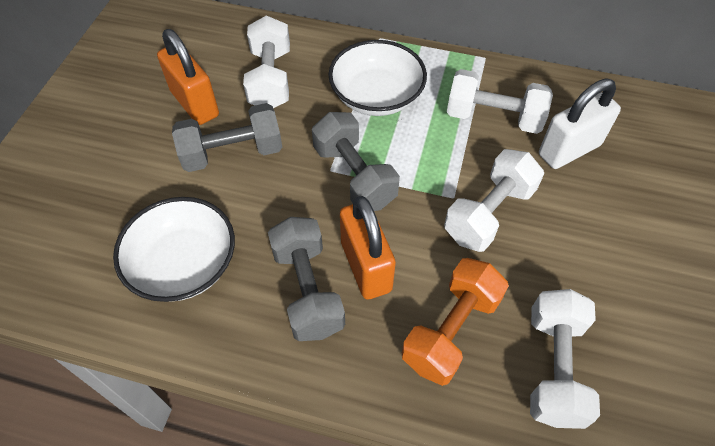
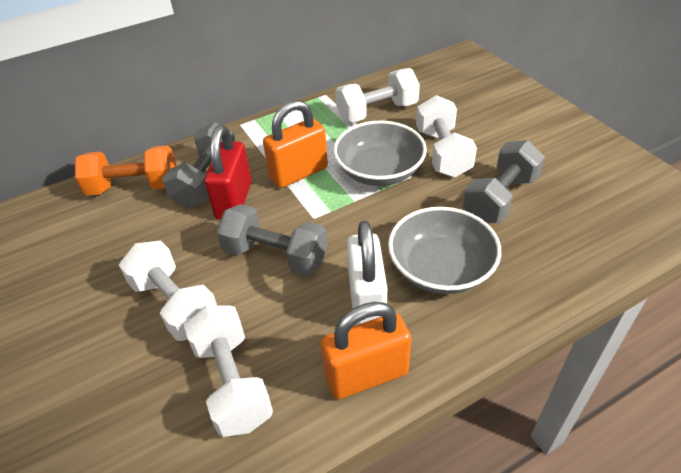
grey bowl: 0 -> 2
red padlock: 0 -> 1
white bowl: 2 -> 0

